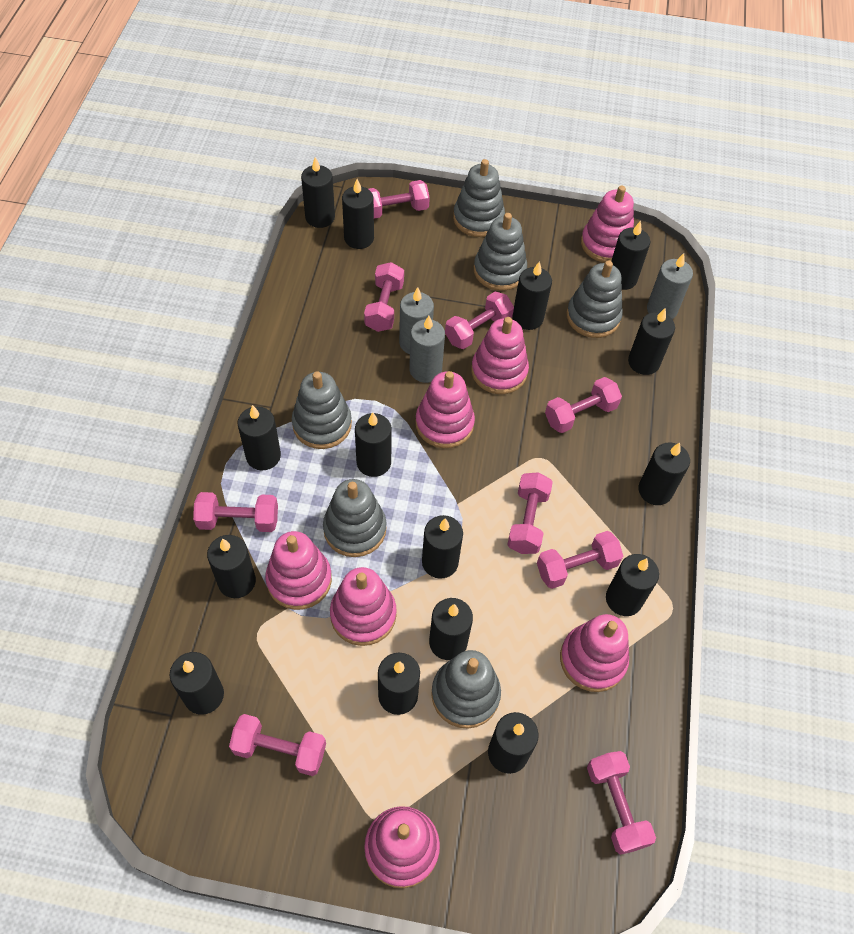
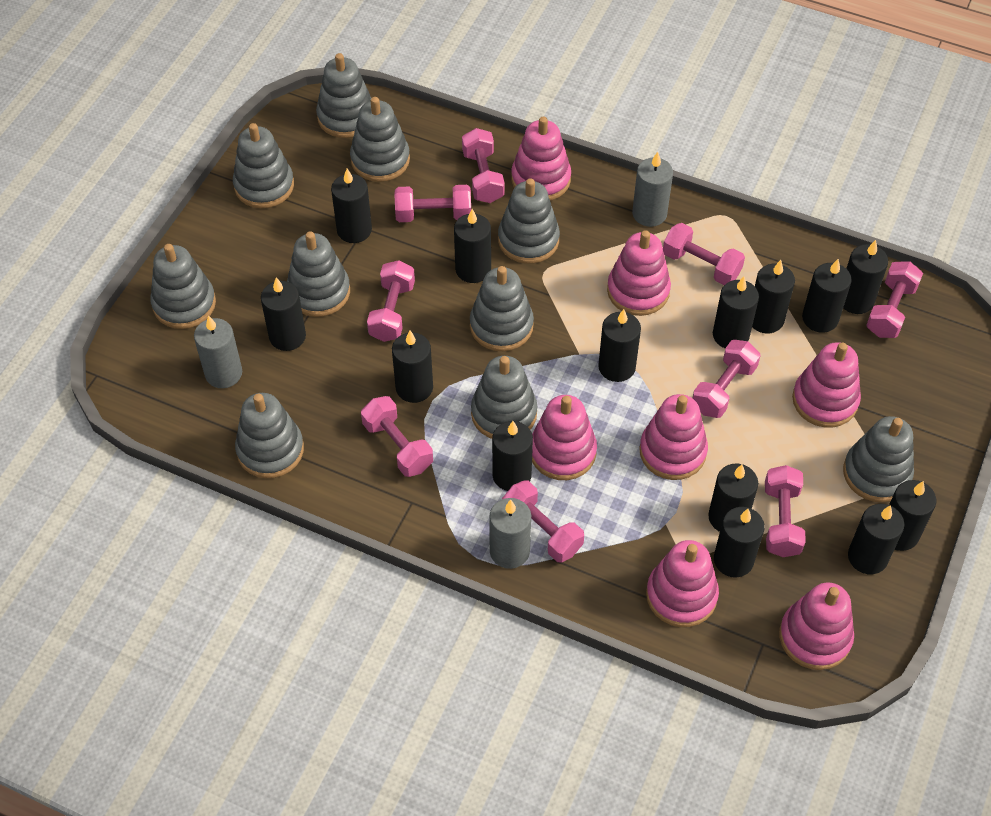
black candle: 15 -> 14
grey stacking toy: 6 -> 10

